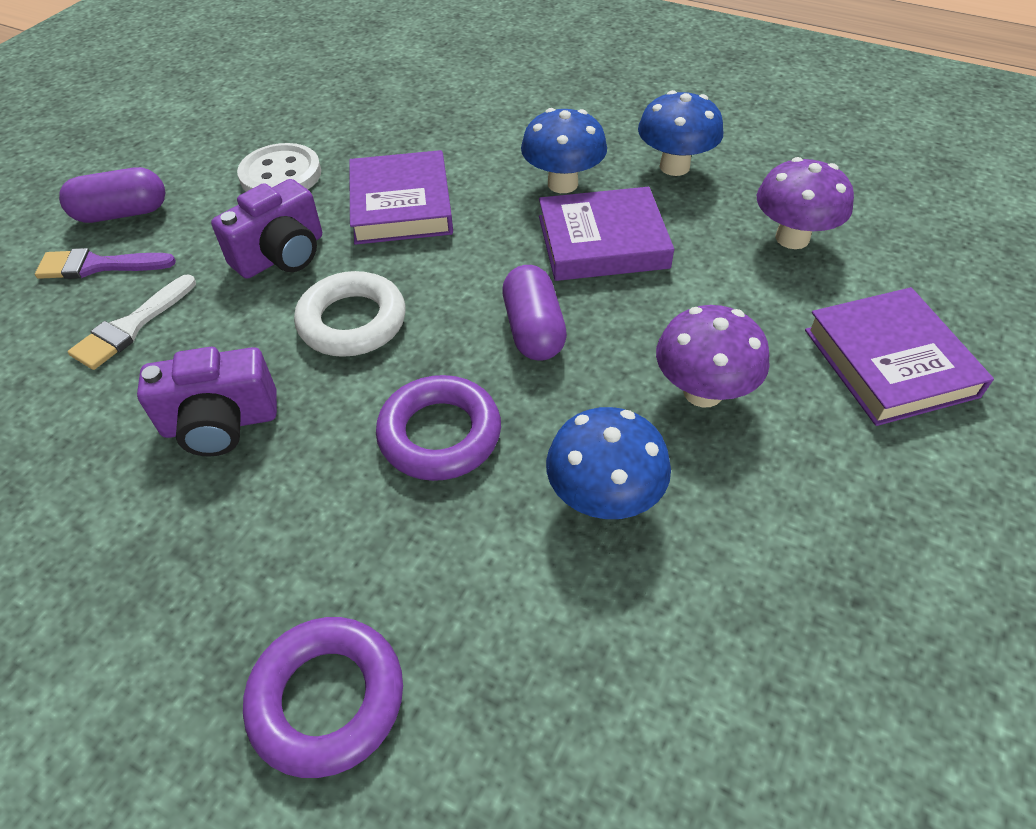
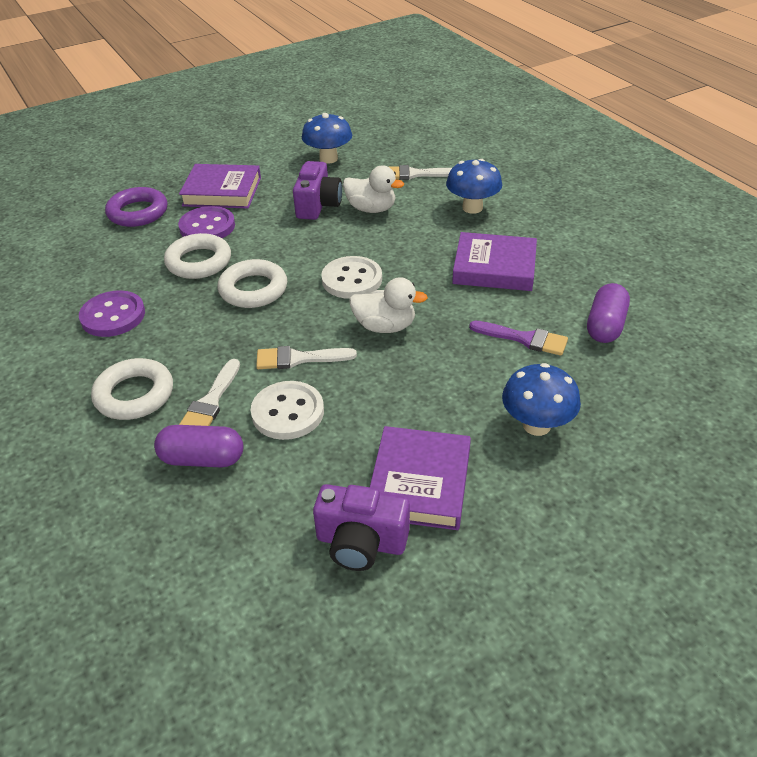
purple button: 0 -> 2
purple mushroom: 2 -> 0
purple ring: 2 -> 1
white brush: 1 -> 3
white button: 1 -> 2
white duck: 0 -> 2
white ring: 1 -> 3

